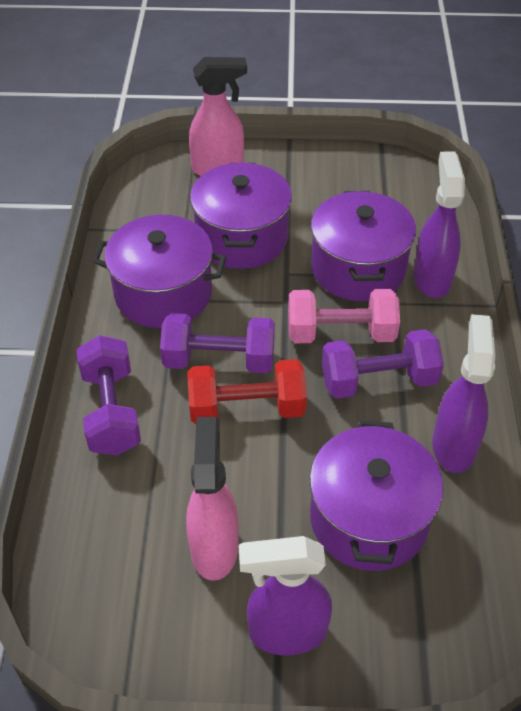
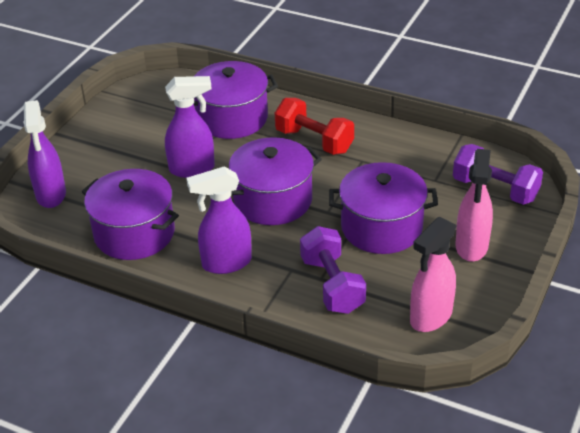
pink dumbbell: 1 -> 0
purple dumbbell: 3 -> 2

